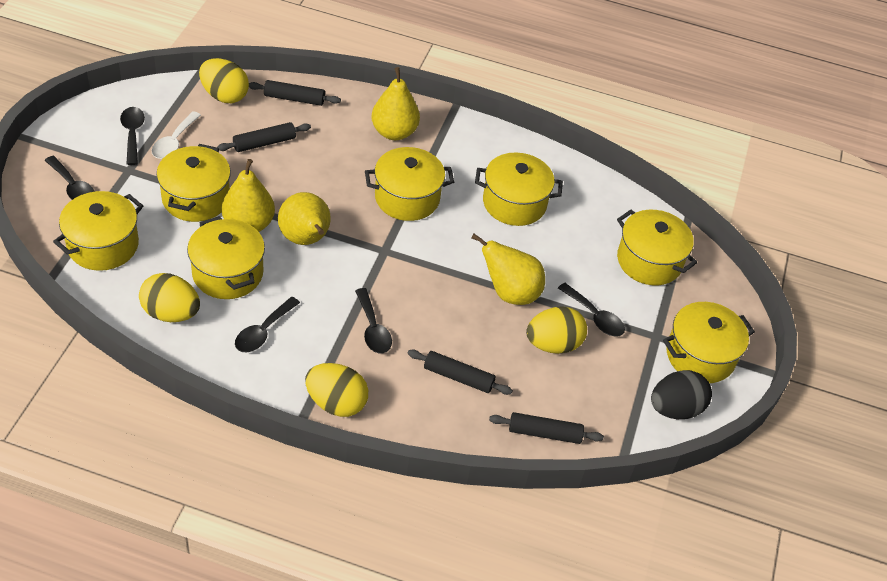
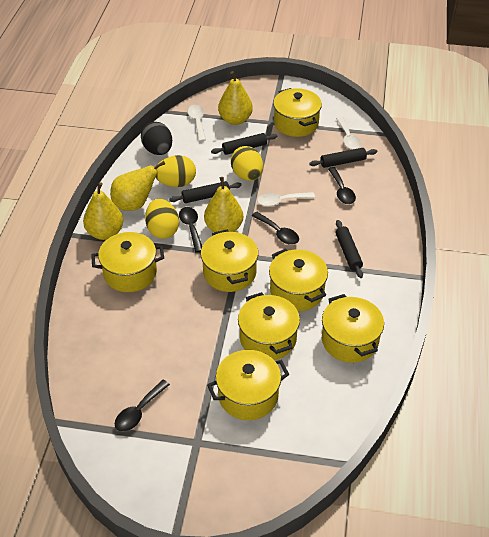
black spoon: 5 -> 4
white spoon: 1 -> 3
yellow egg: 4 -> 3

